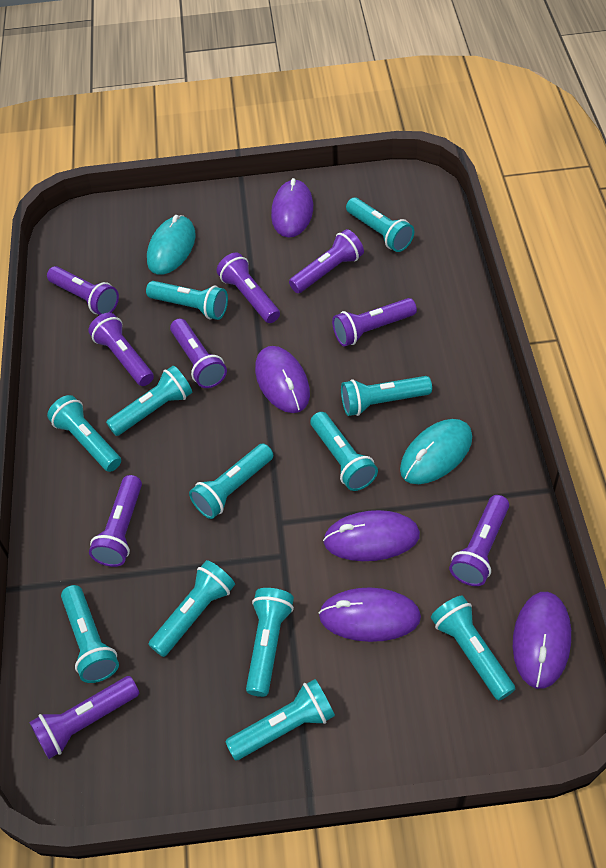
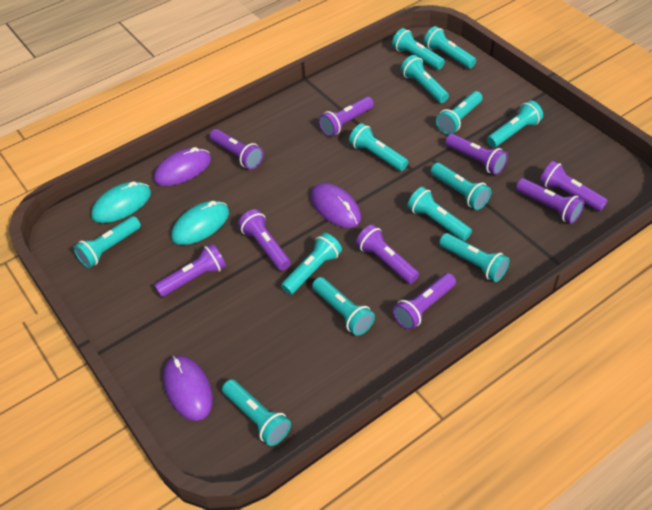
purple mouse: 5 -> 3
turquoise flashlight: 12 -> 13

